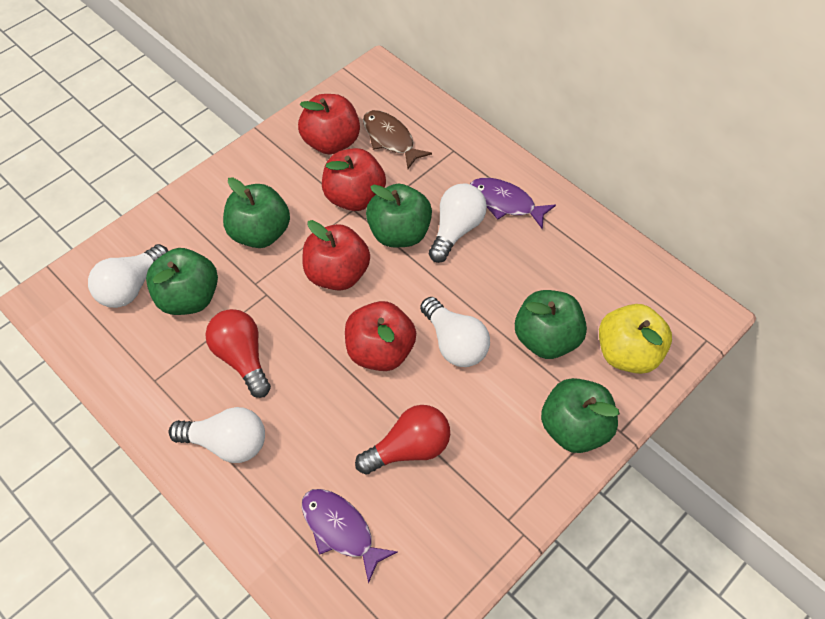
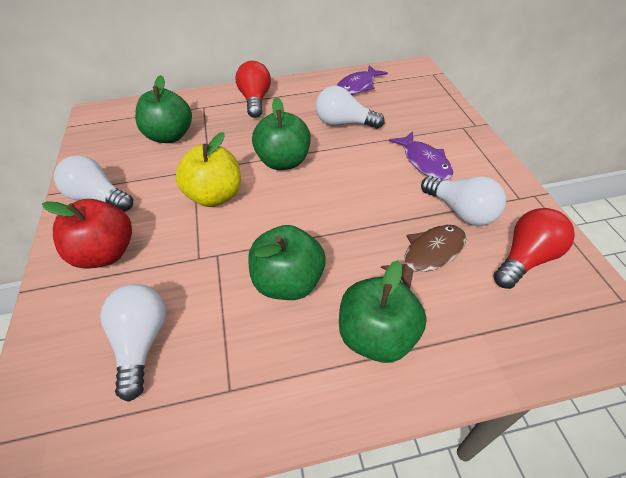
green apple: 5 -> 4
red apple: 4 -> 1

